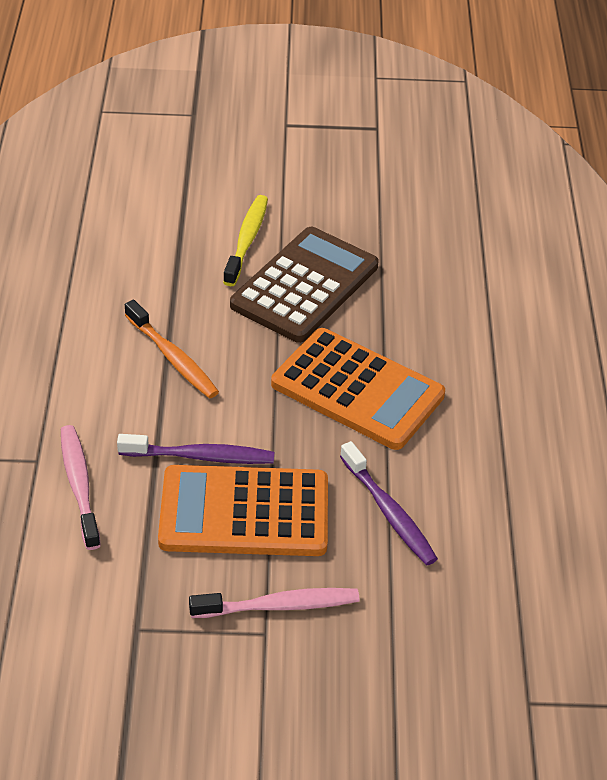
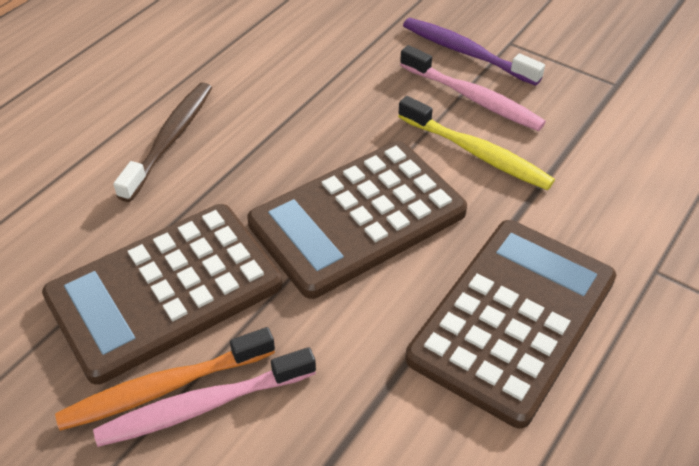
brown calculator: 1 -> 3
brown toothbrush: 0 -> 1
orange calculator: 2 -> 0
purple toothbrush: 2 -> 1

